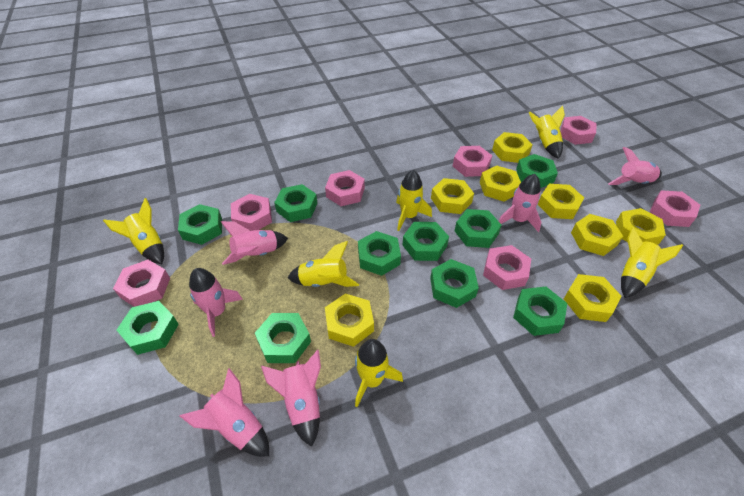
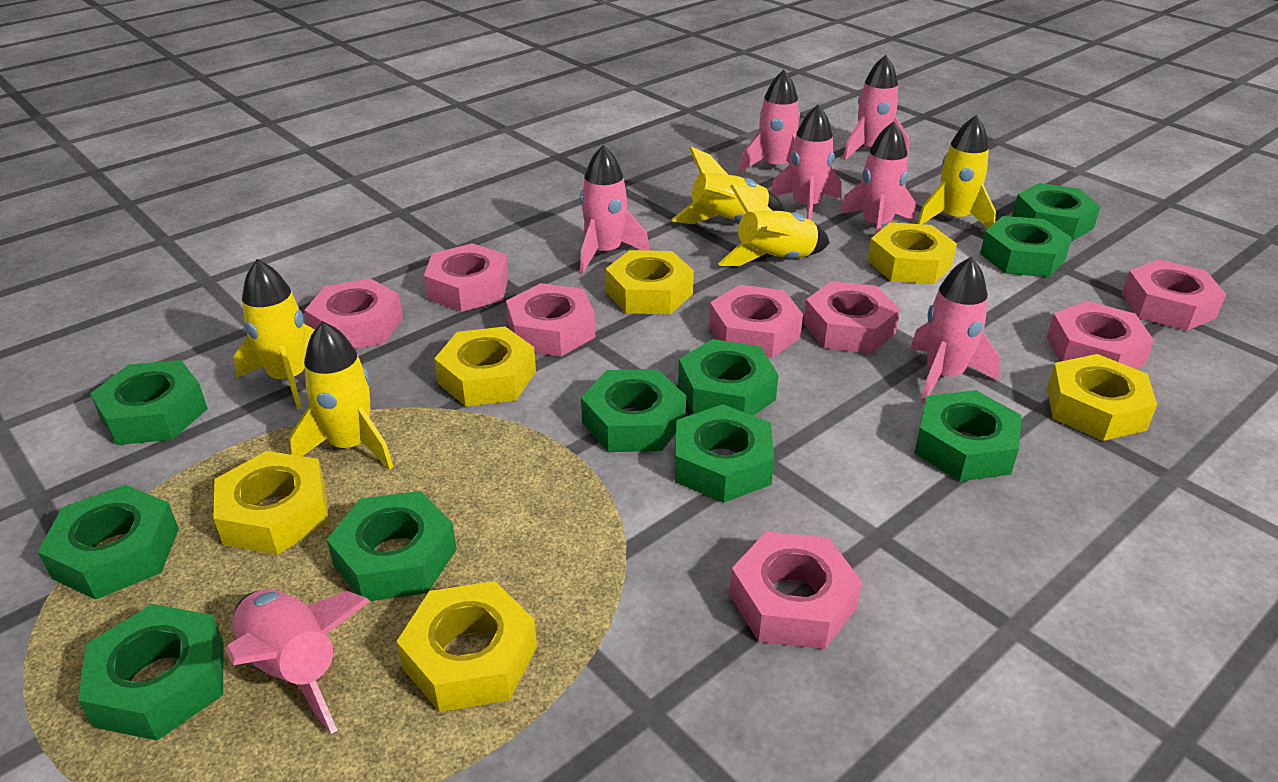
pink nut: 7 -> 8
pink rocket: 6 -> 7
yellow nut: 8 -> 6
yellow rocket: 6 -> 5

